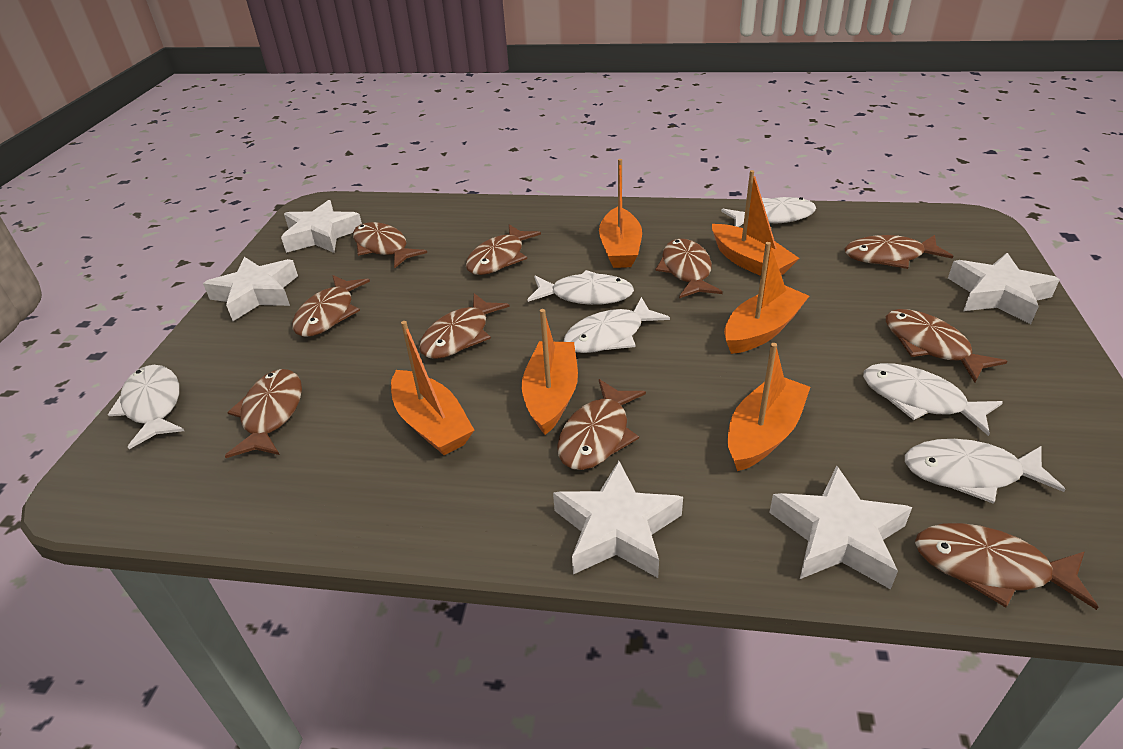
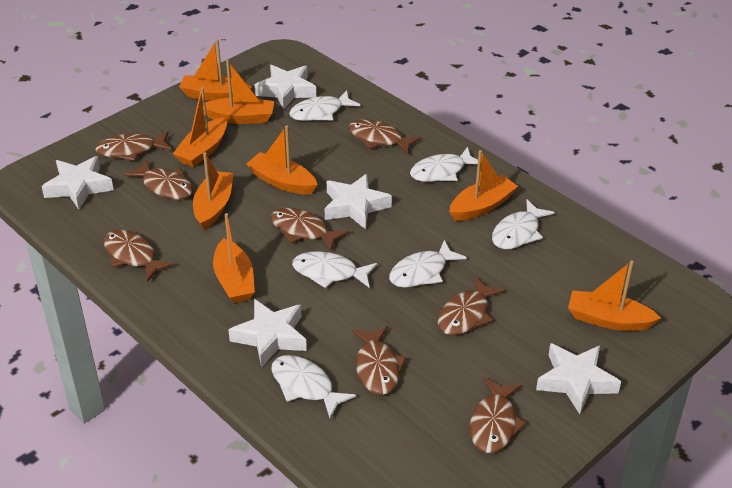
brown fish: 10 -> 8
orange boat: 6 -> 8

